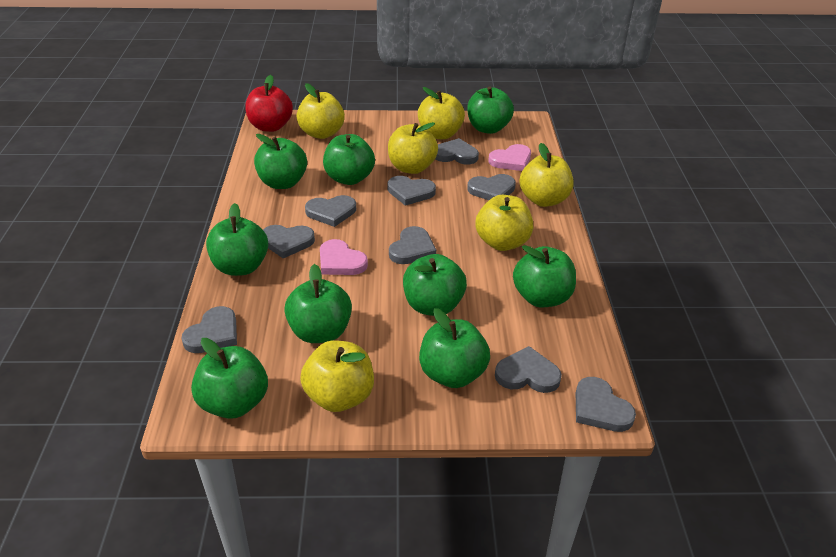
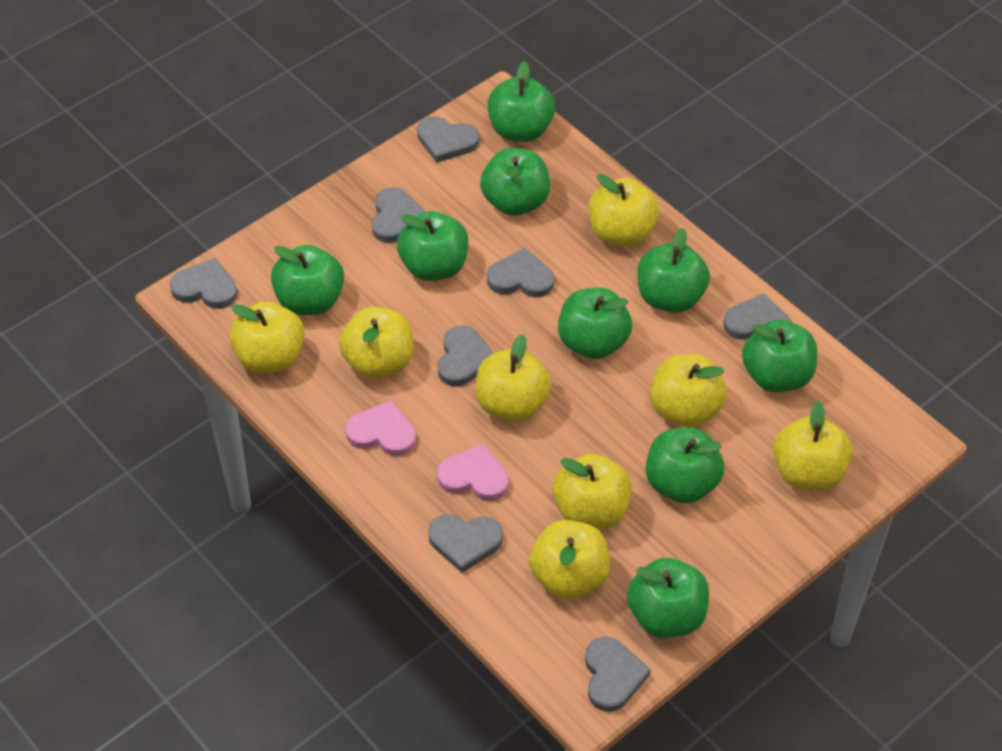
grey heart: 9 -> 8
red apple: 1 -> 0
yellow apple: 6 -> 8

